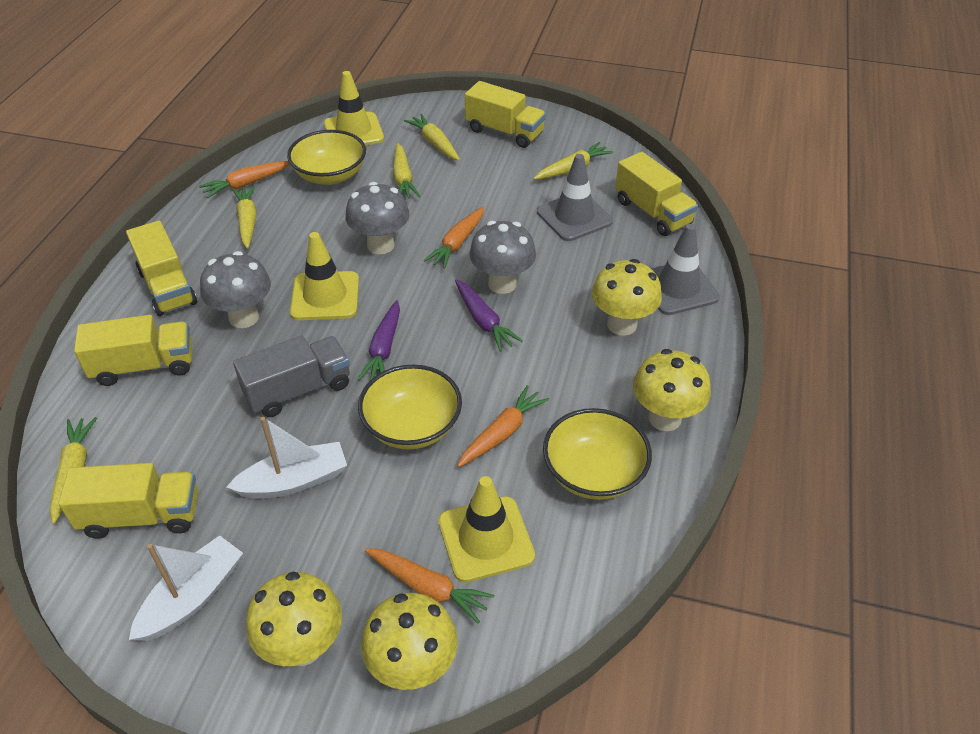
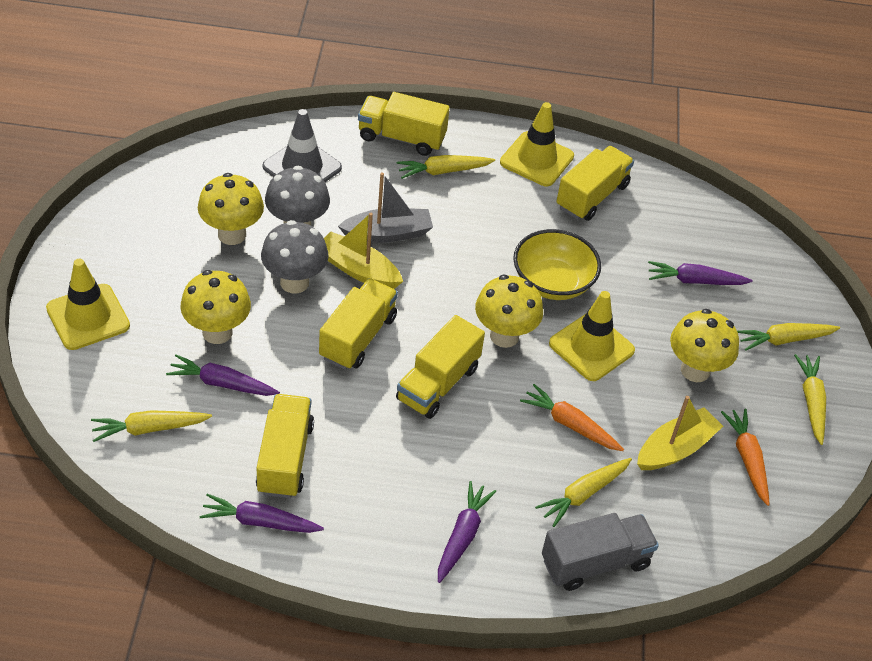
grey boat: 0 -> 1
grey mushroom: 3 -> 2
grey traffic cone: 2 -> 1
orange carrot: 4 -> 2
purple carrot: 2 -> 4
white boat: 2 -> 0
yellow boat: 0 -> 2
yellow bowl: 3 -> 1

